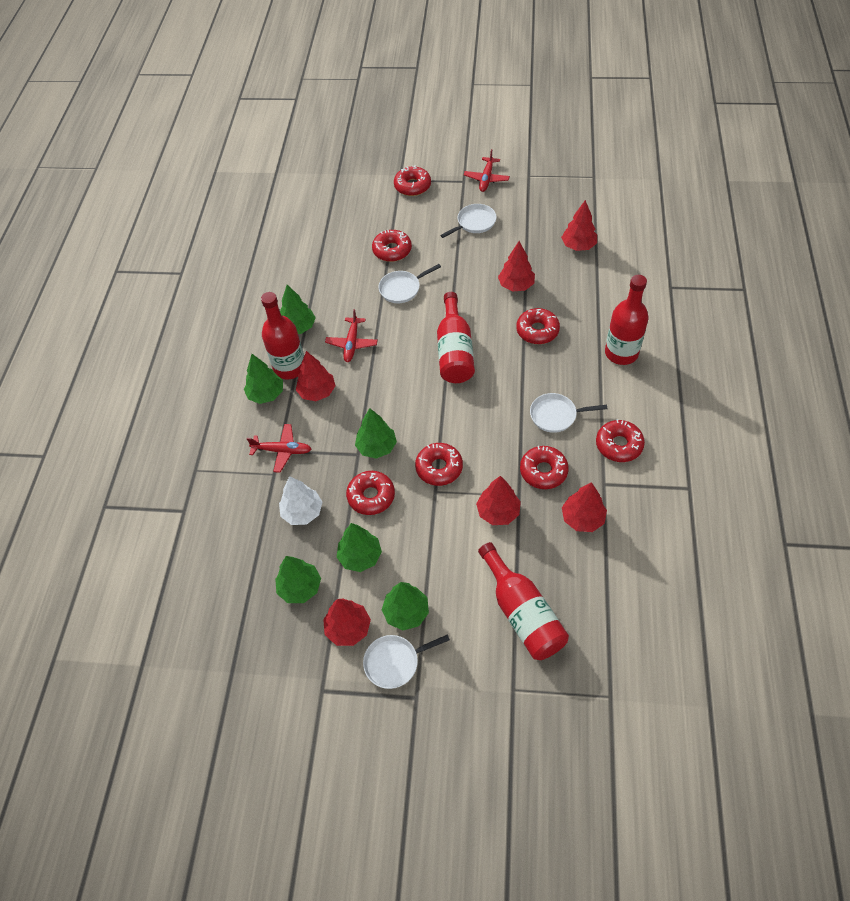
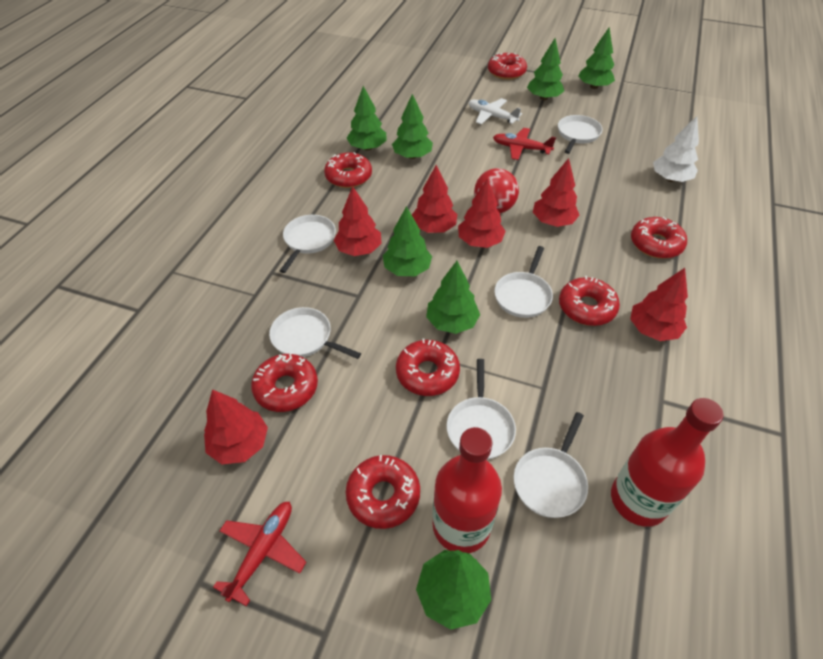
green tree: 6 -> 7
red ball: 0 -> 1
red bottle: 4 -> 2
red plane: 3 -> 2
white pan: 4 -> 6
white plane: 0 -> 1

